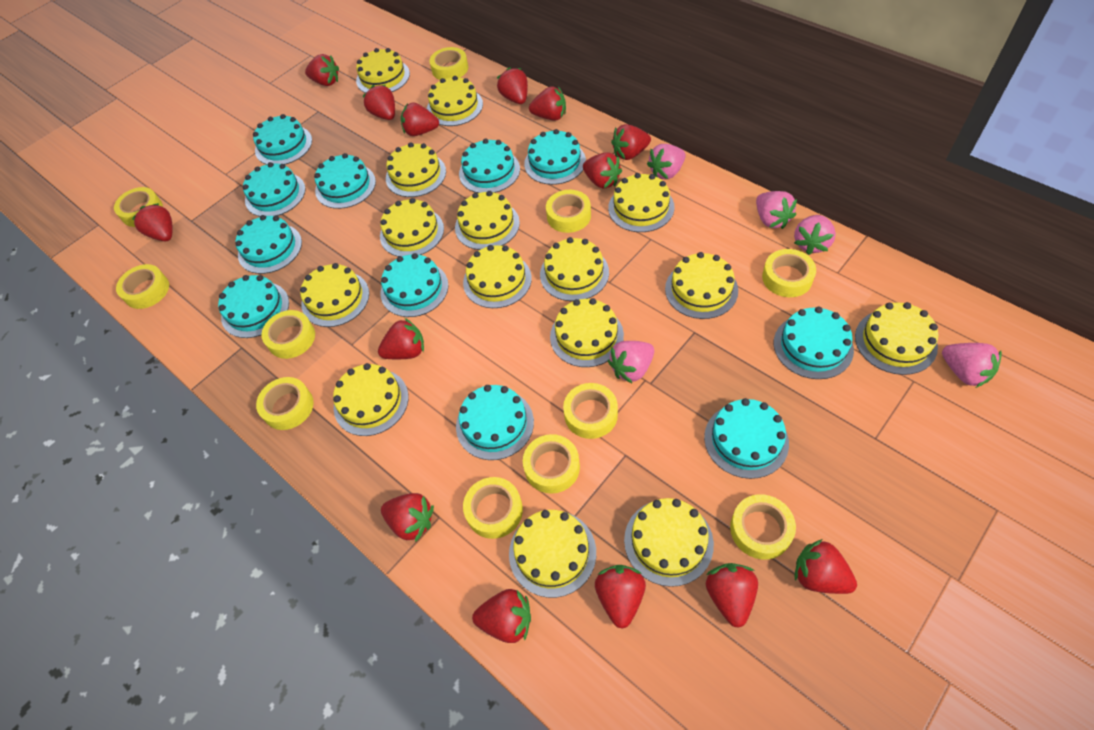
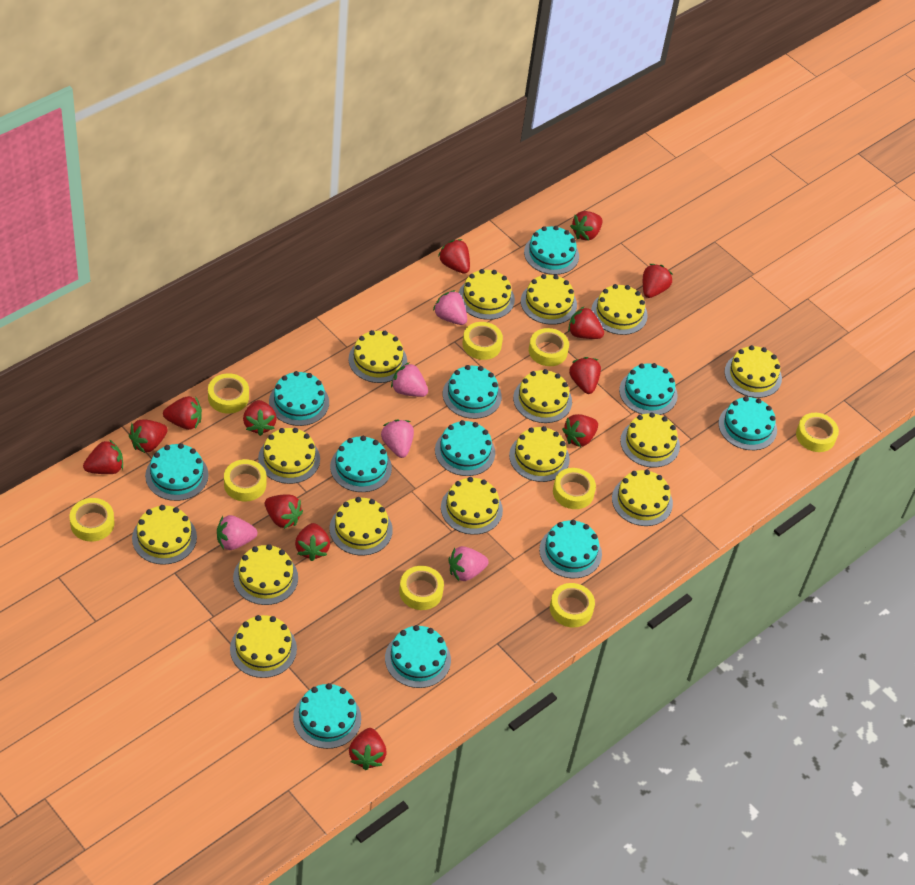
red strawberry: 14 -> 13
yellow tape: 11 -> 9

